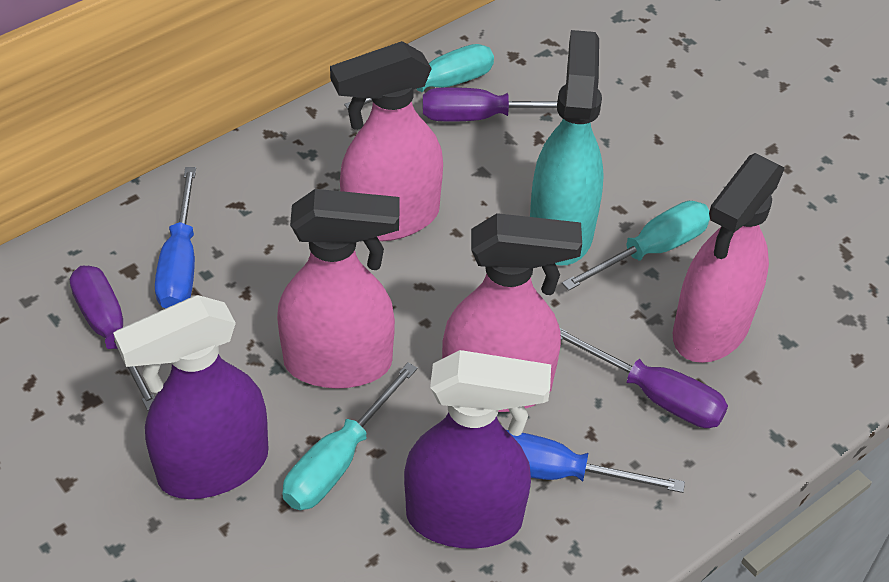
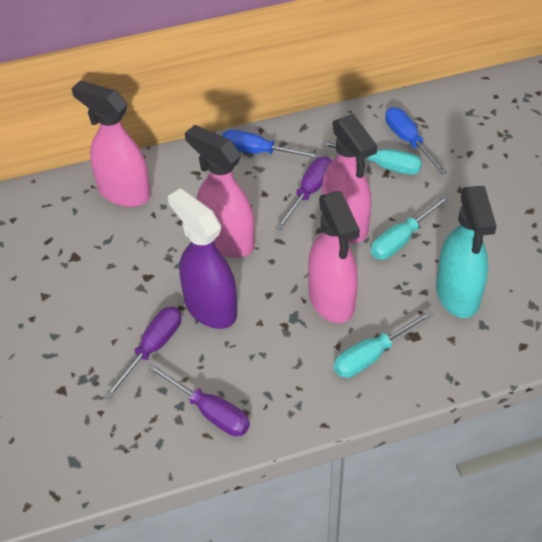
purple spray bottle: 2 -> 1

